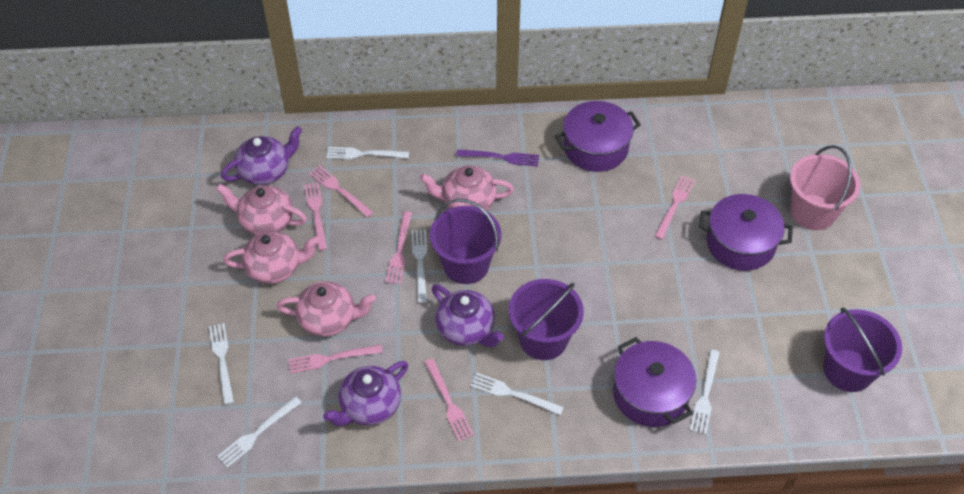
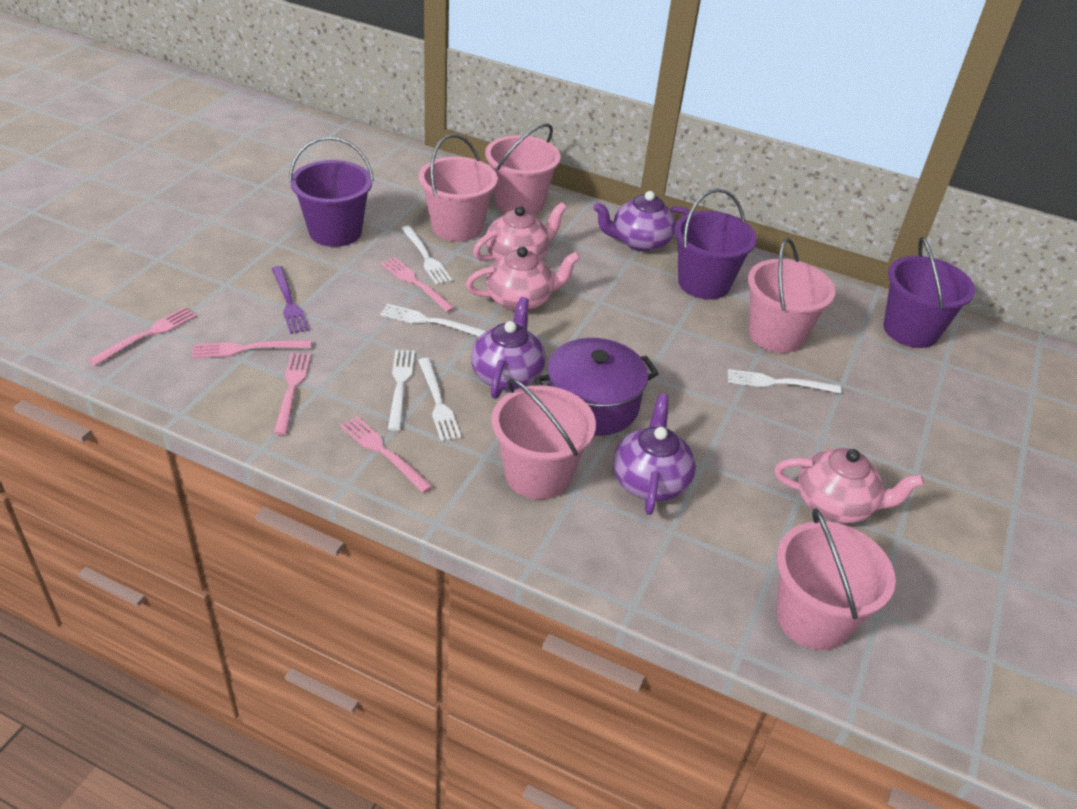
pink bucket: 1 -> 5
pink fork: 6 -> 5
pink teapot: 4 -> 3
purple pot: 3 -> 1
white fork: 6 -> 5

